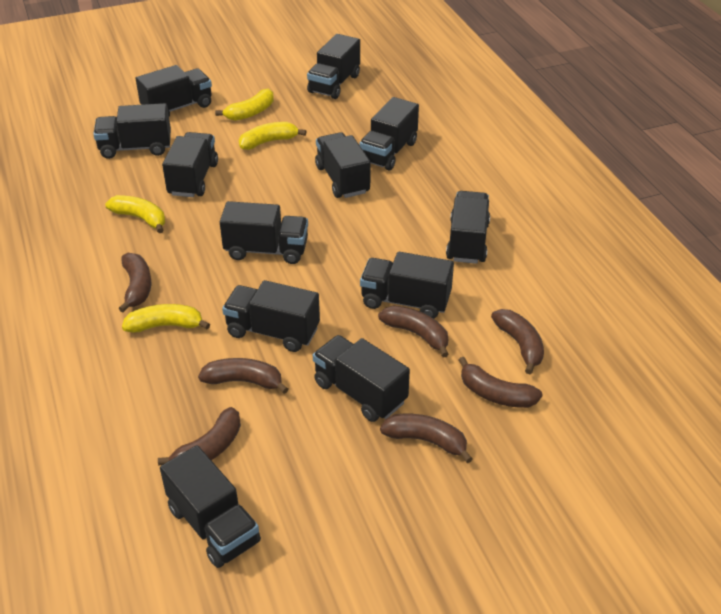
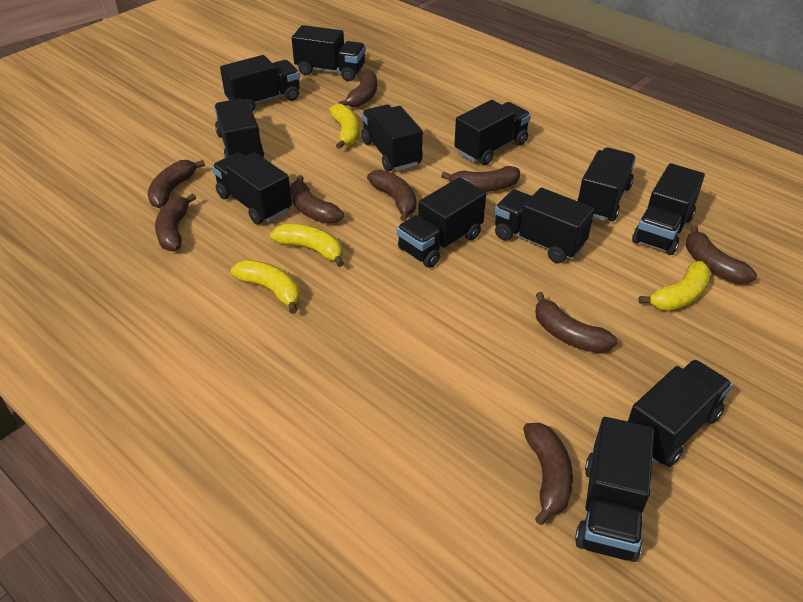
brown banana: 7 -> 9

